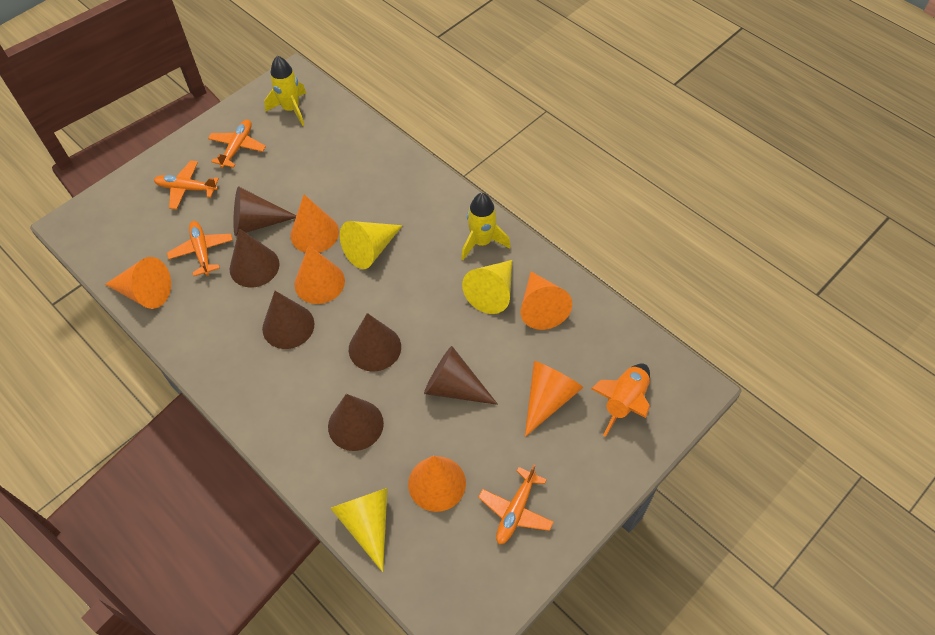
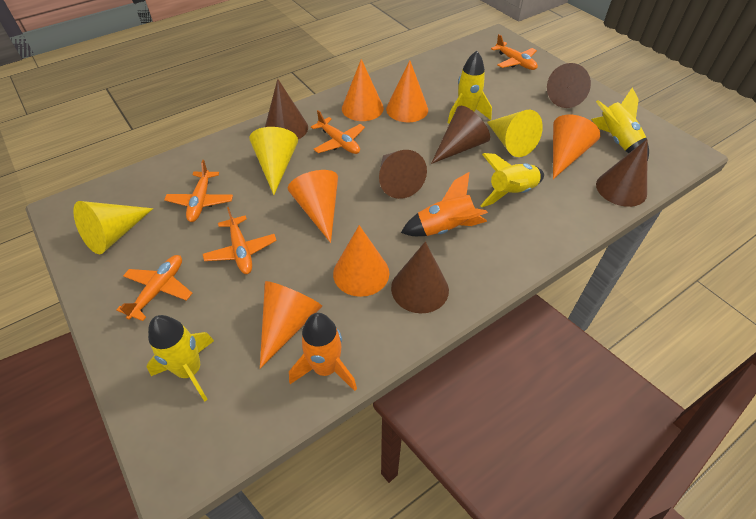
orange plane: 4 -> 5
orange rocket: 1 -> 2
yellow rocket: 2 -> 4

